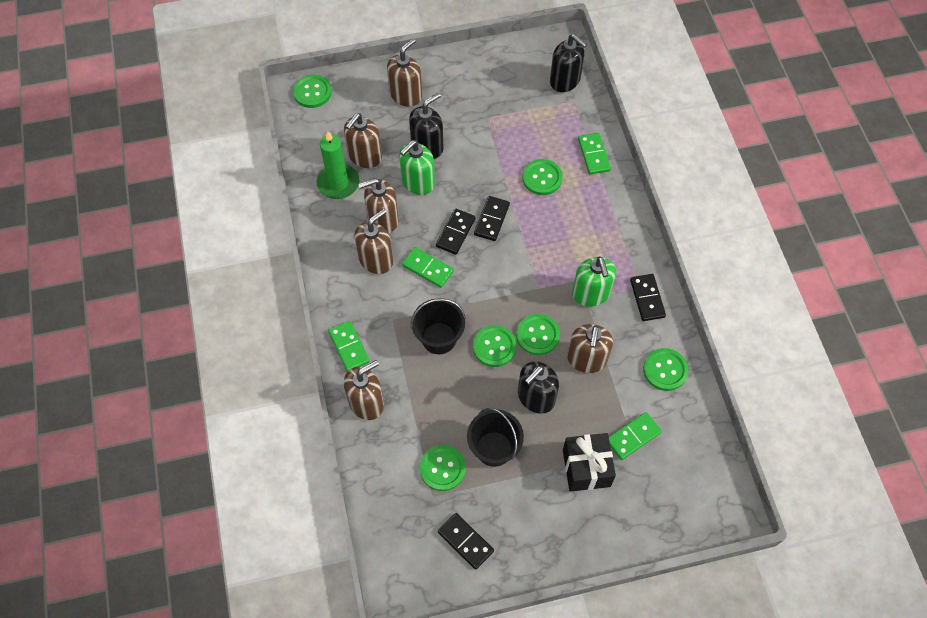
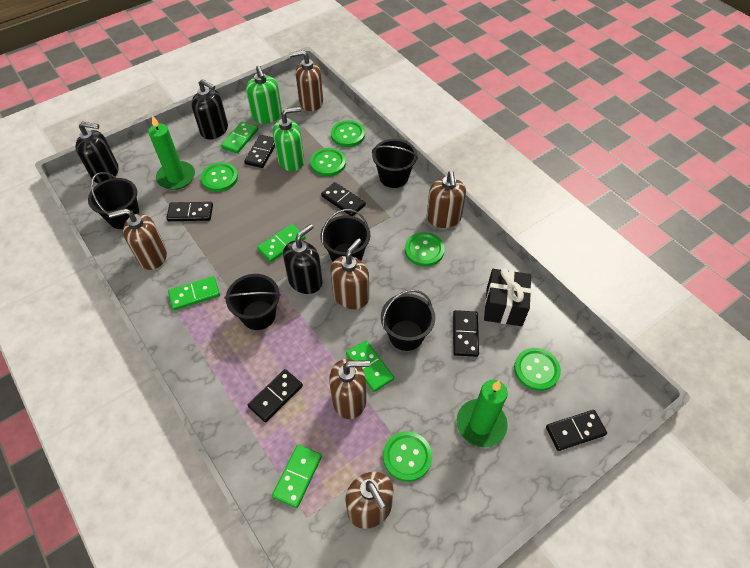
black bucket: 2 -> 5
black domino: 4 -> 6
green candle: 1 -> 2
green domino: 4 -> 5

